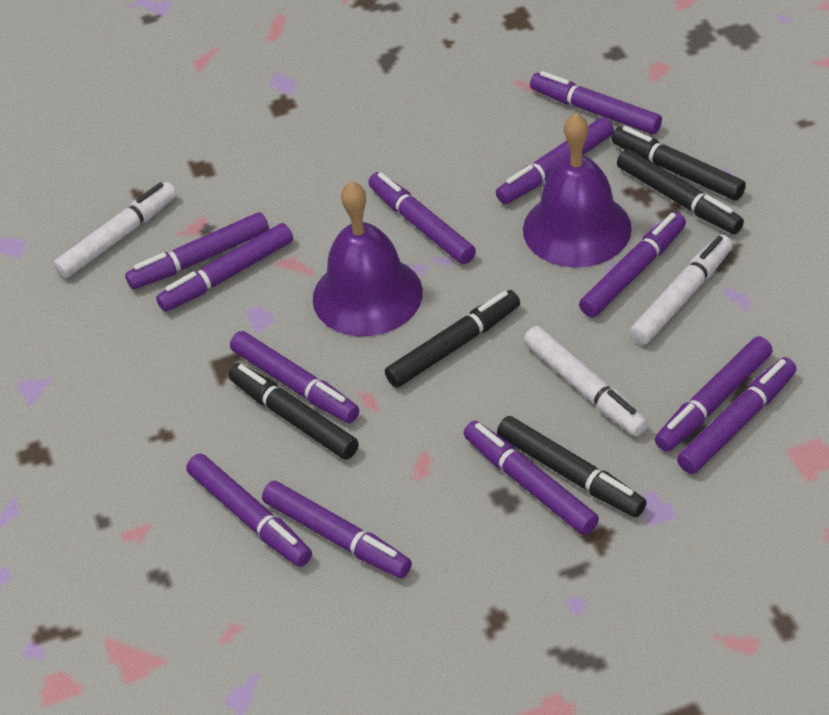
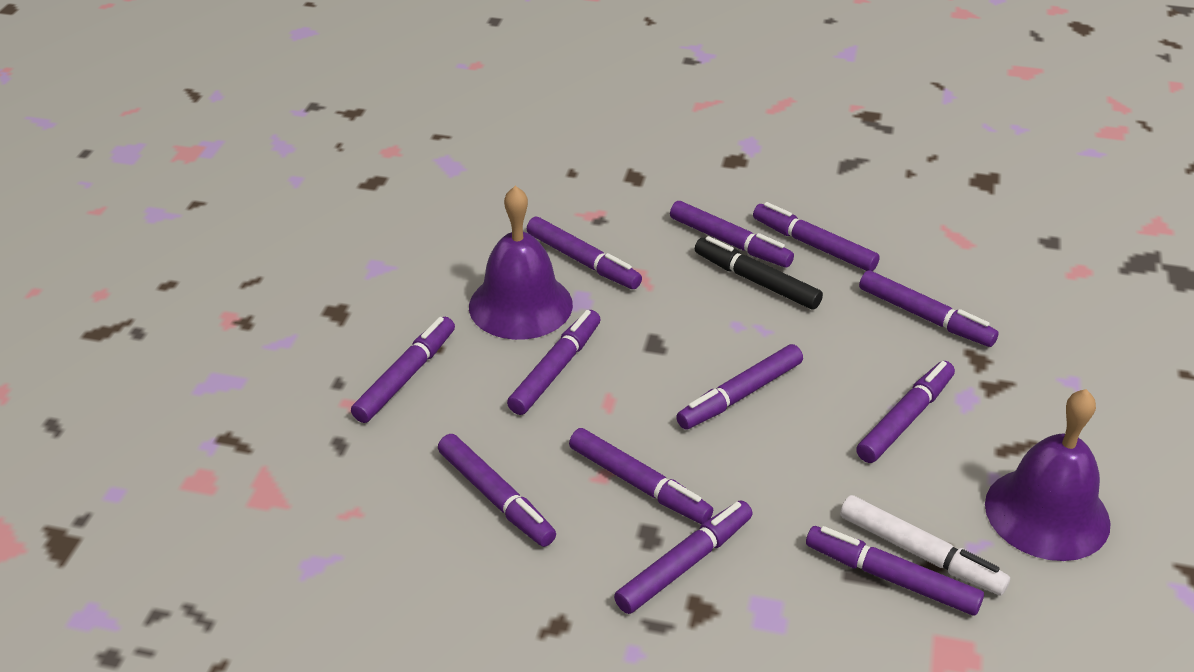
black marker: 5 -> 1
white marker: 3 -> 1

